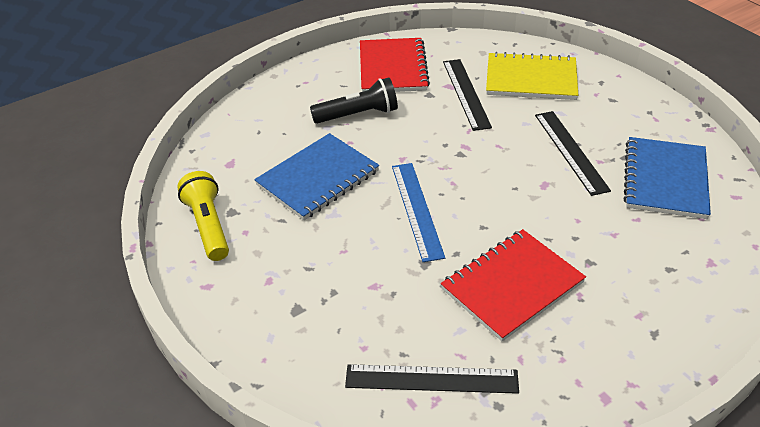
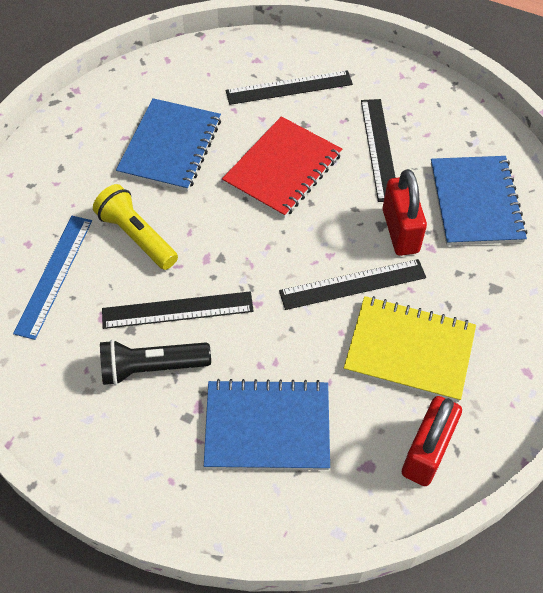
black ruler: 3 -> 4
blue notebook: 2 -> 3
red notebook: 2 -> 1
red padlock: 0 -> 2

